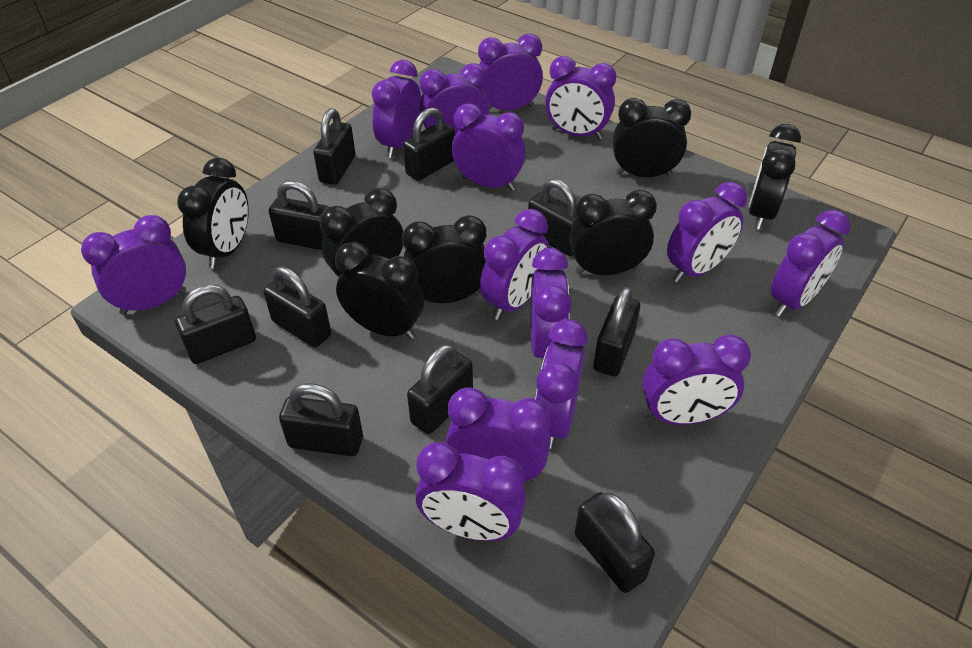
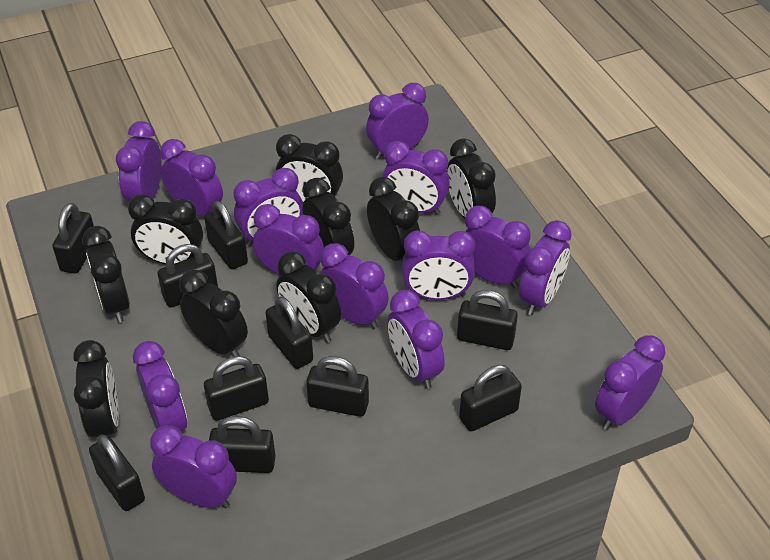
black clock: 7 -> 9

